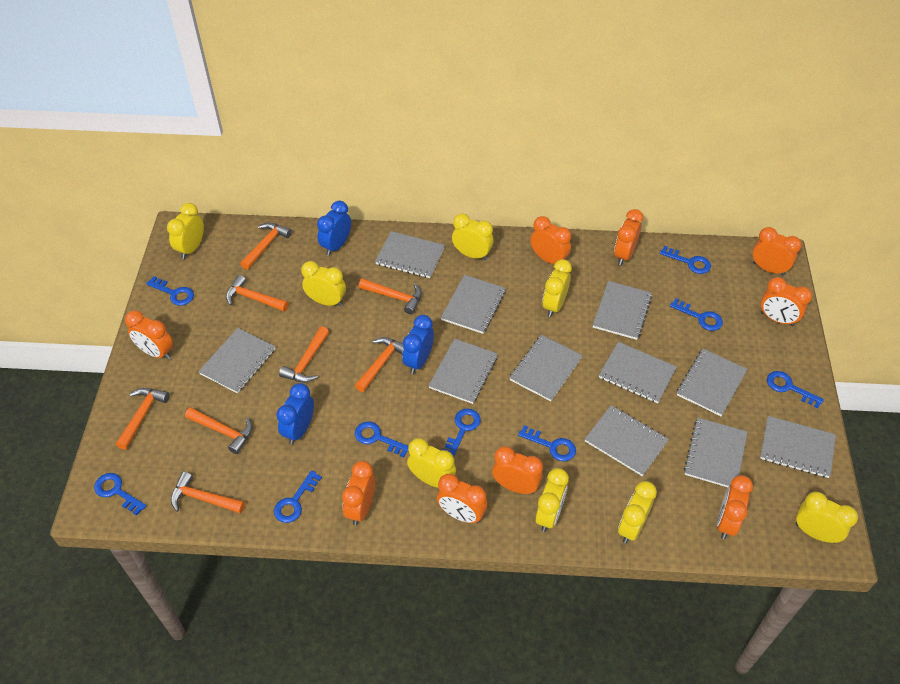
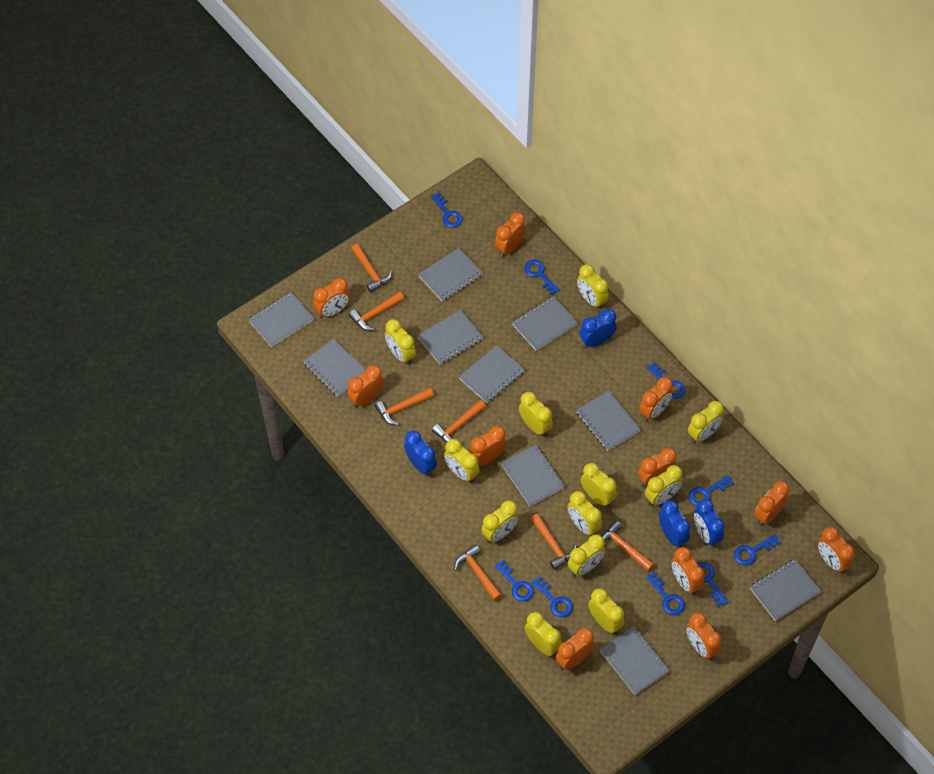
blue clock: 3 -> 4
grey notebook: 11 -> 10
orange clock: 9 -> 11
orange hammer: 8 -> 7
yellow clock: 8 -> 12

